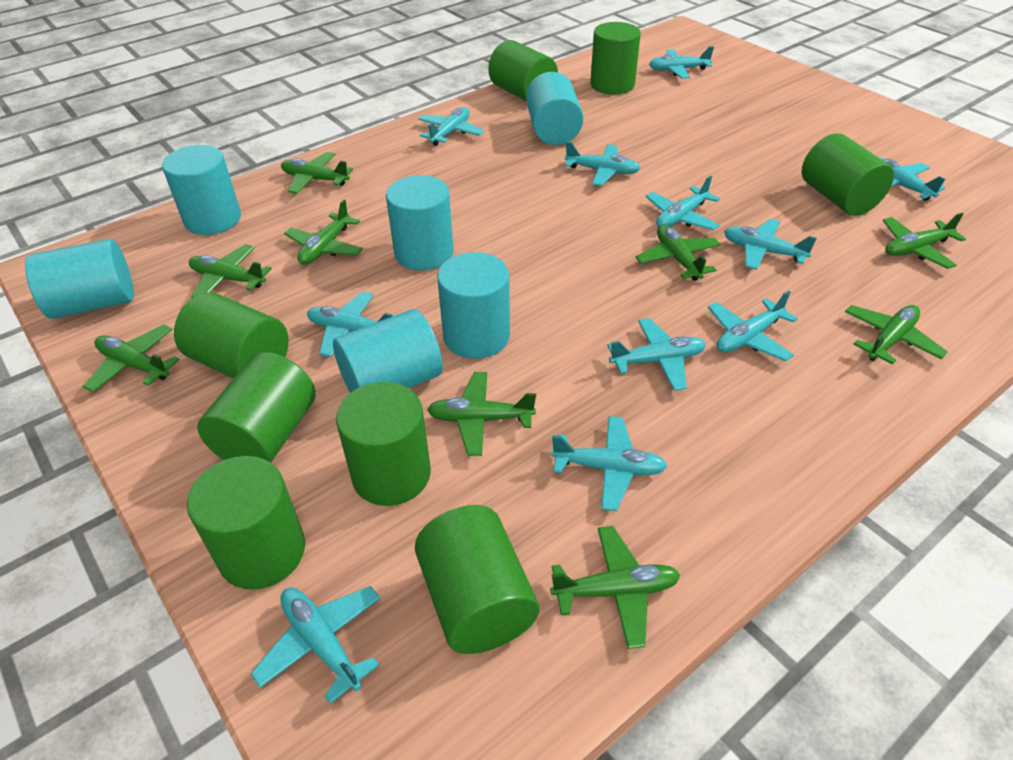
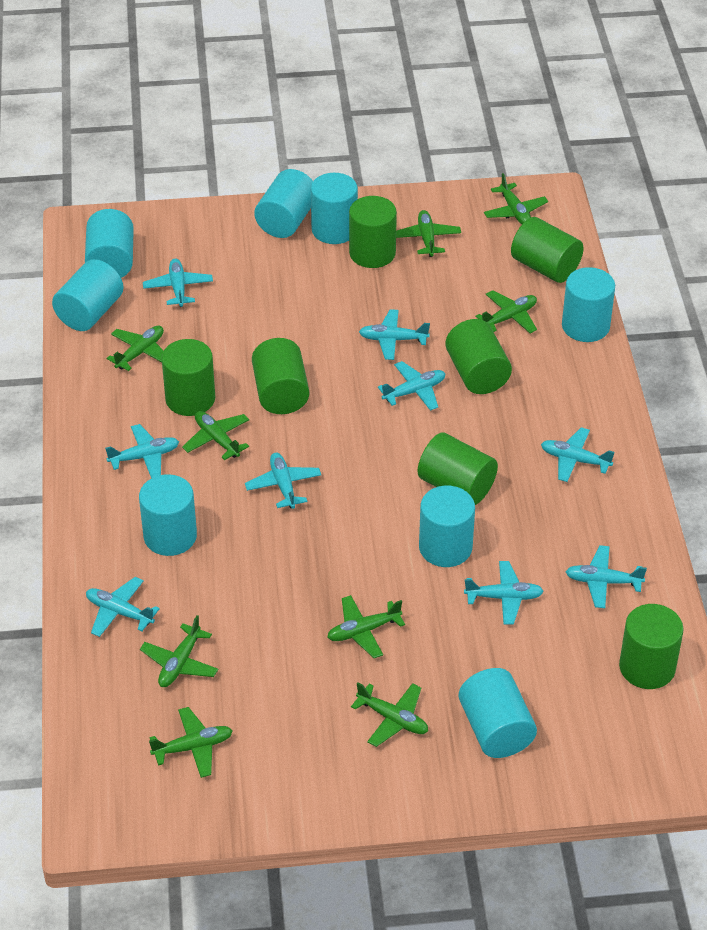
green cylinder: 8 -> 7
turquoise cylinder: 6 -> 8
turquoise plane: 11 -> 9

